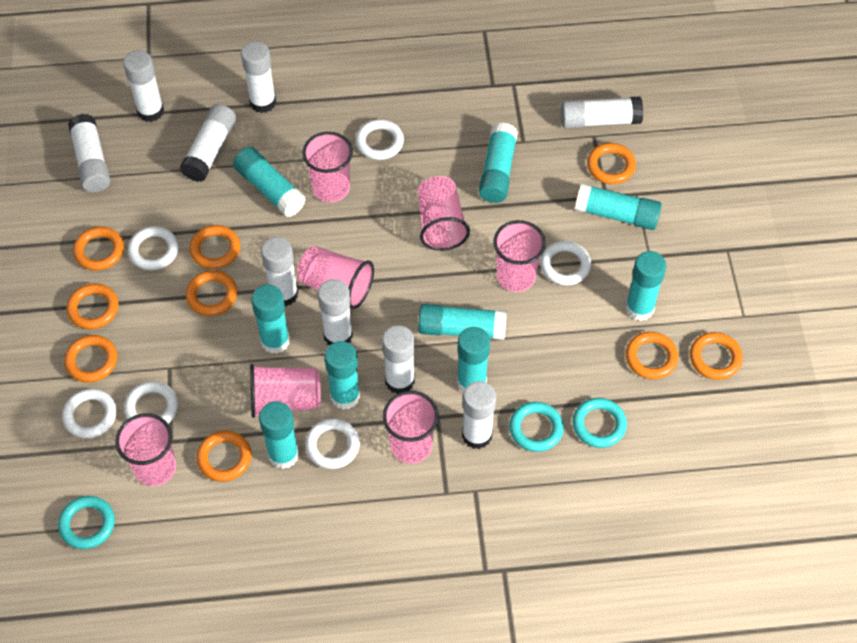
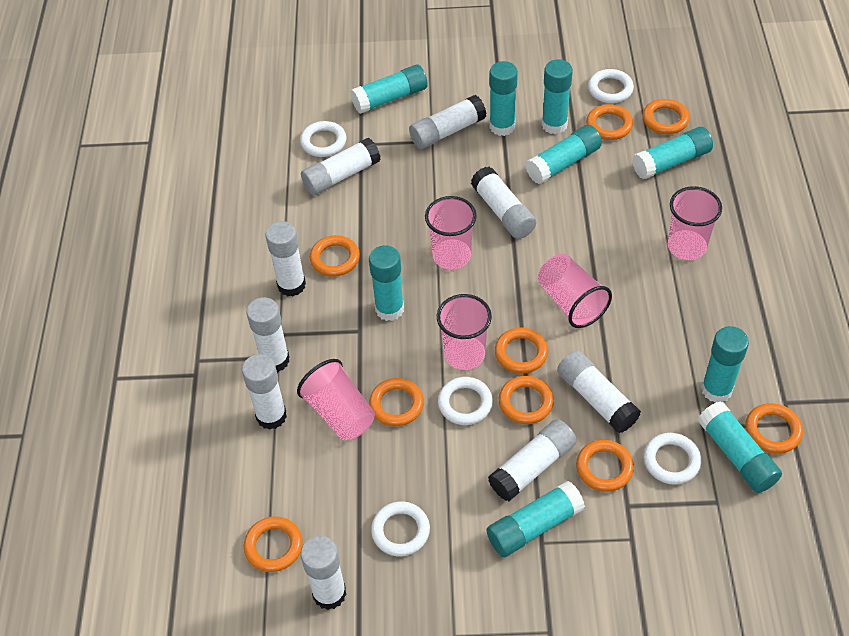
pink cup: 7 -> 5
turquoise ring: 3 -> 0
white ring: 6 -> 5

